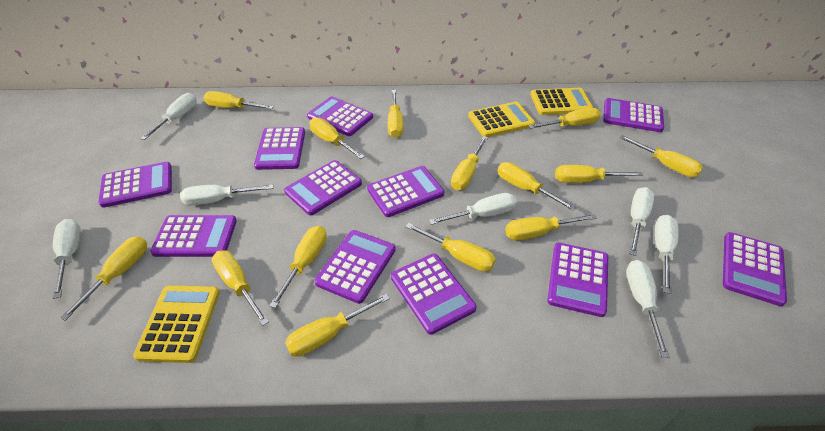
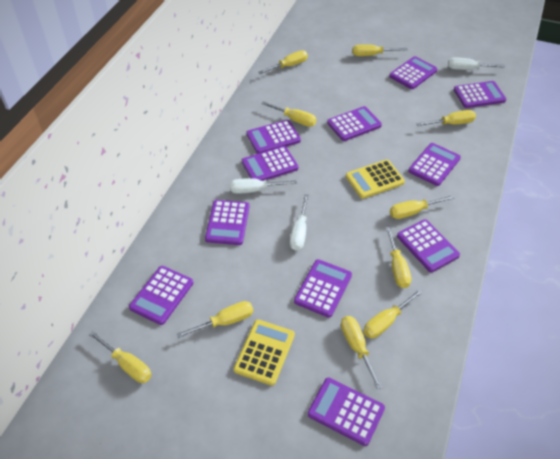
white screwdriver: 7 -> 3
yellow calculator: 3 -> 2
yellow screwdriver: 14 -> 10

